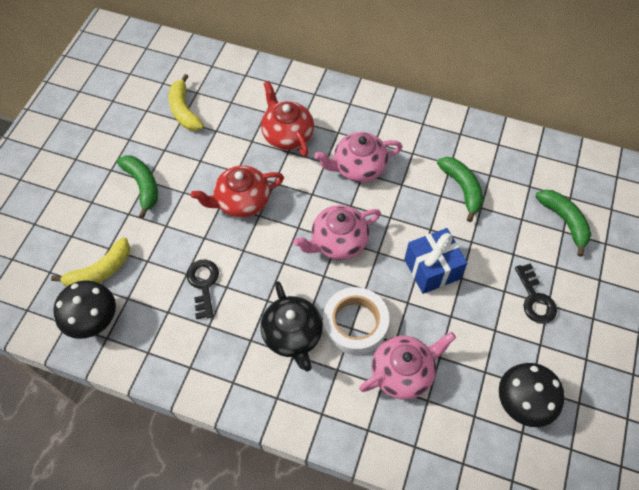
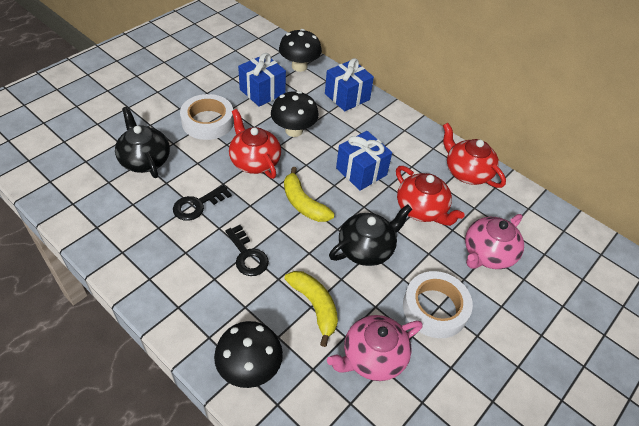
black mushroom: 2 -> 3
black teapot: 1 -> 2
blue gift: 1 -> 3
green banana: 3 -> 0
pink teapot: 3 -> 2
red teapot: 2 -> 3
white tape: 1 -> 2

